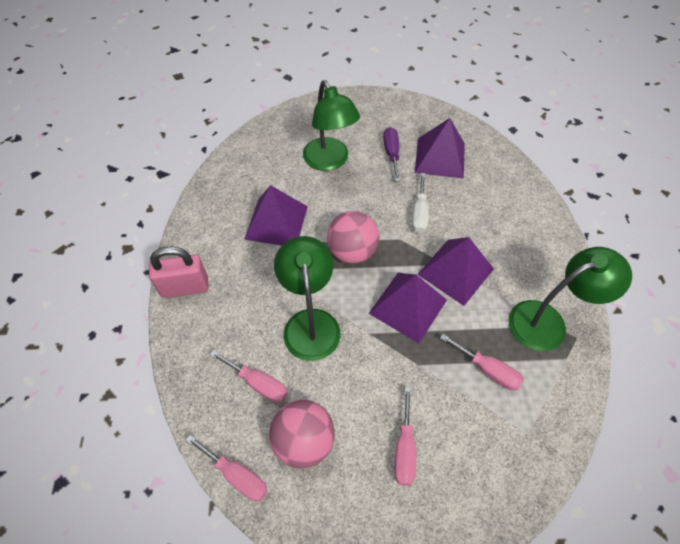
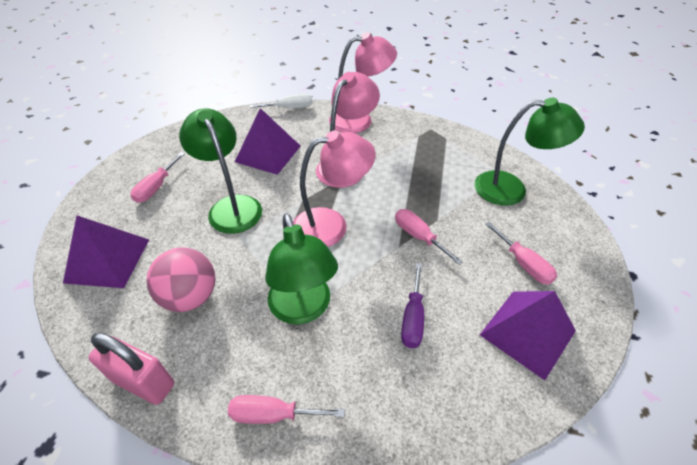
pink ball: 2 -> 1
pink lamp: 0 -> 3
purple pyramid: 4 -> 3

